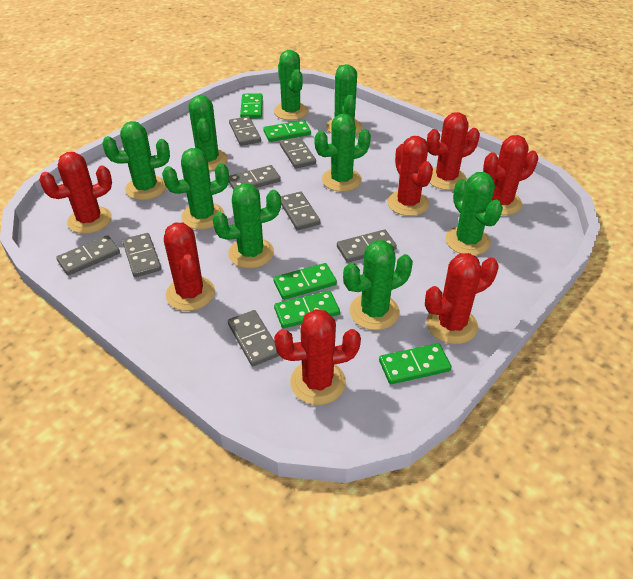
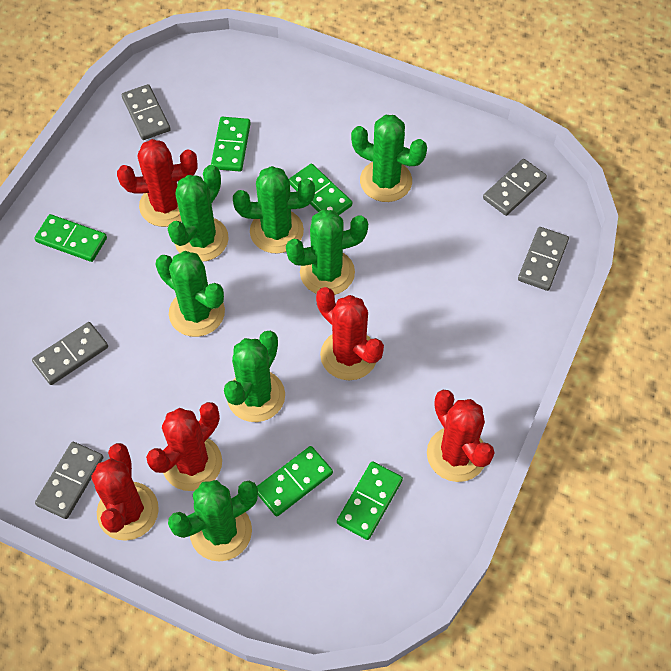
green cactus: 9 -> 7
grey domino: 8 -> 5
red cactus: 7 -> 5

